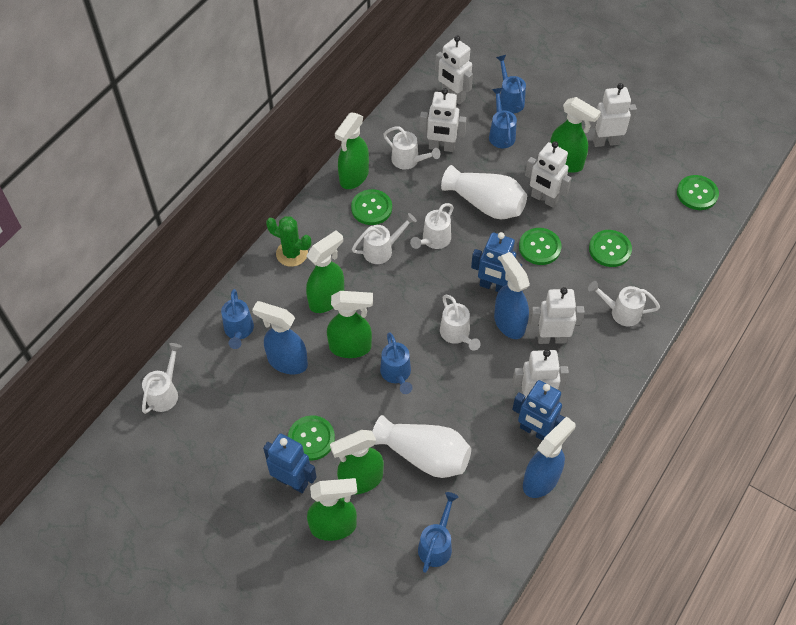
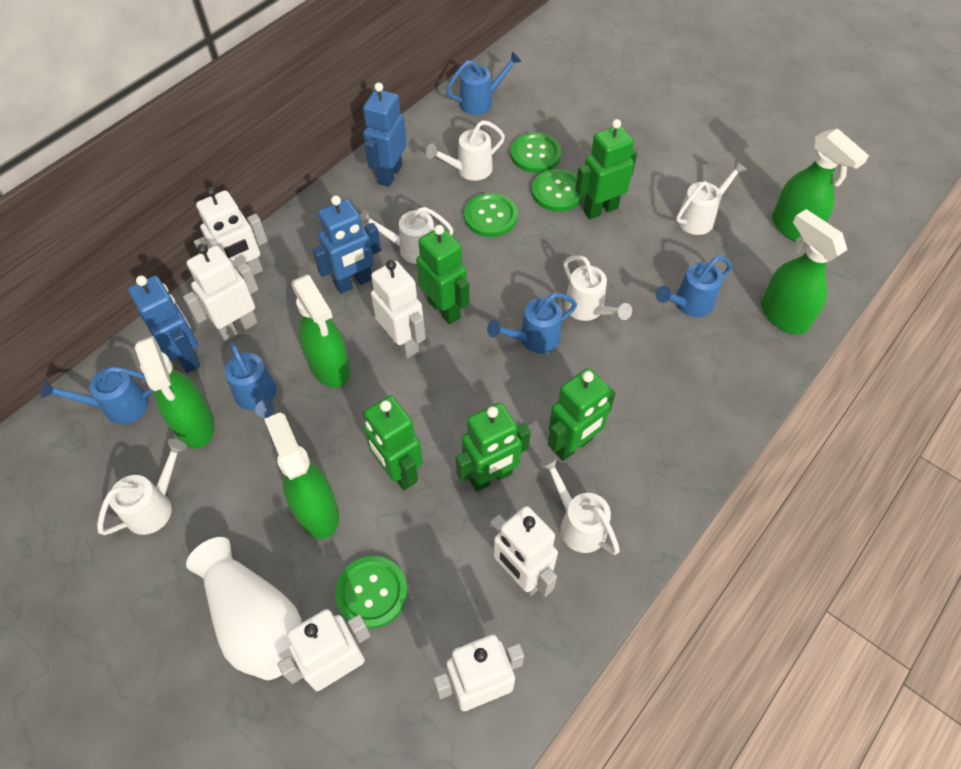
blue spray bottle: 3 -> 0
green button: 5 -> 4
green cactus: 1 -> 0
green robot: 0 -> 5
green spray bottle: 6 -> 5
white vase: 2 -> 1

